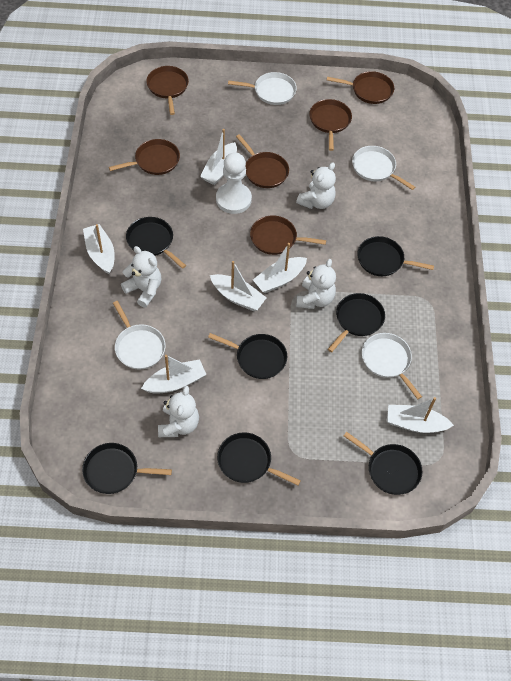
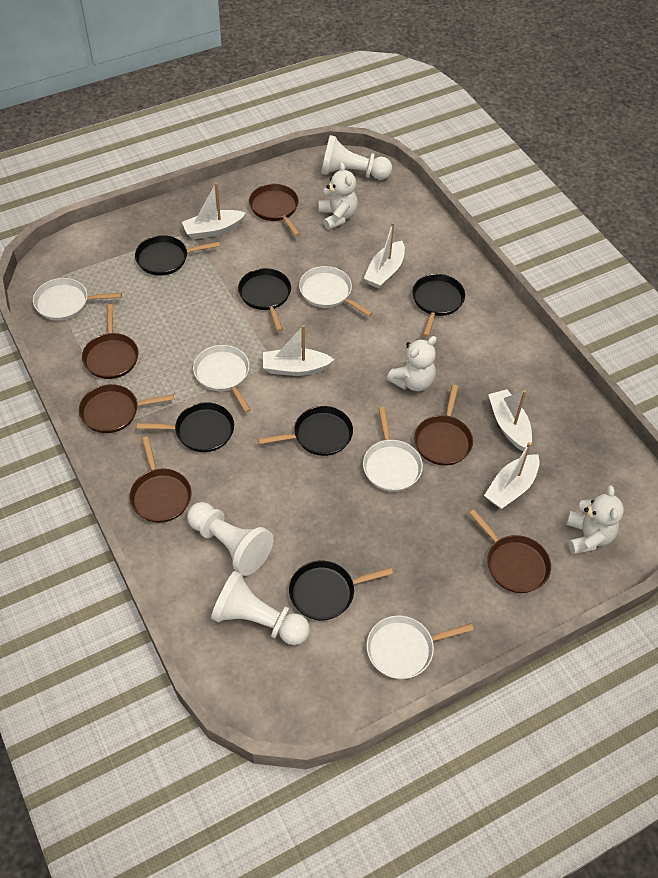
black pan: 7 -> 6
white boat: 6 -> 5
white pan: 4 -> 5
white pawn: 1 -> 3
white teddy bear: 4 -> 3

